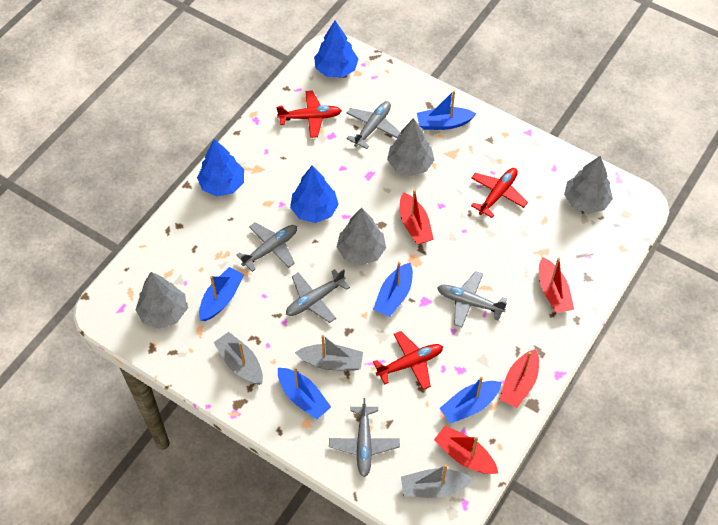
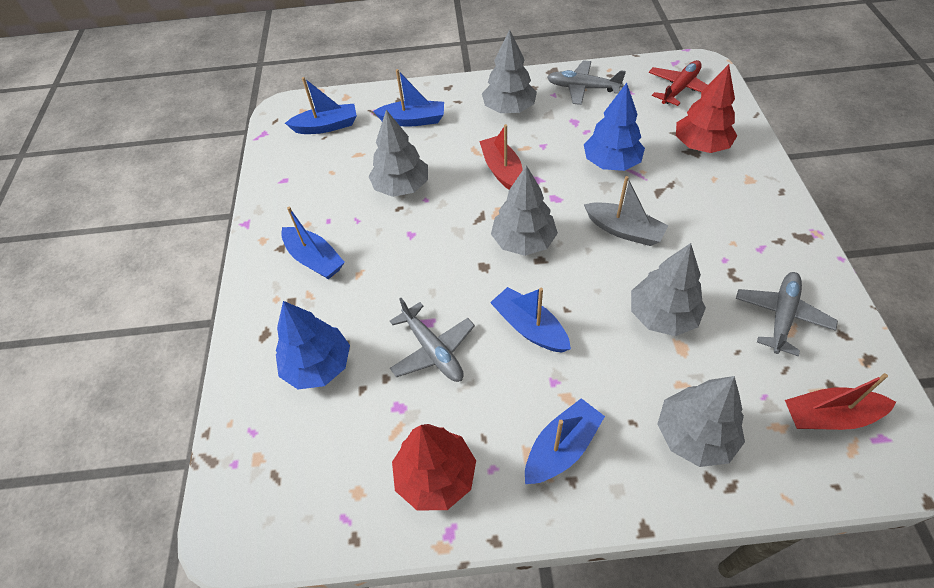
blue tree: 3 -> 2
grey boat: 3 -> 1
grey plane: 5 -> 3
grey tree: 4 -> 5
red boat: 4 -> 2
red plane: 3 -> 1
red tree: 0 -> 2

